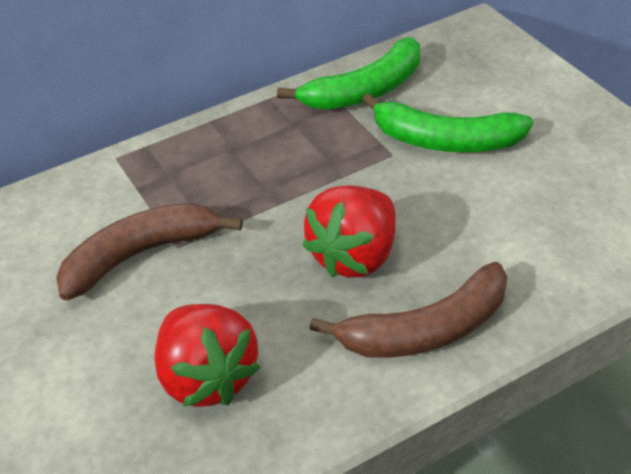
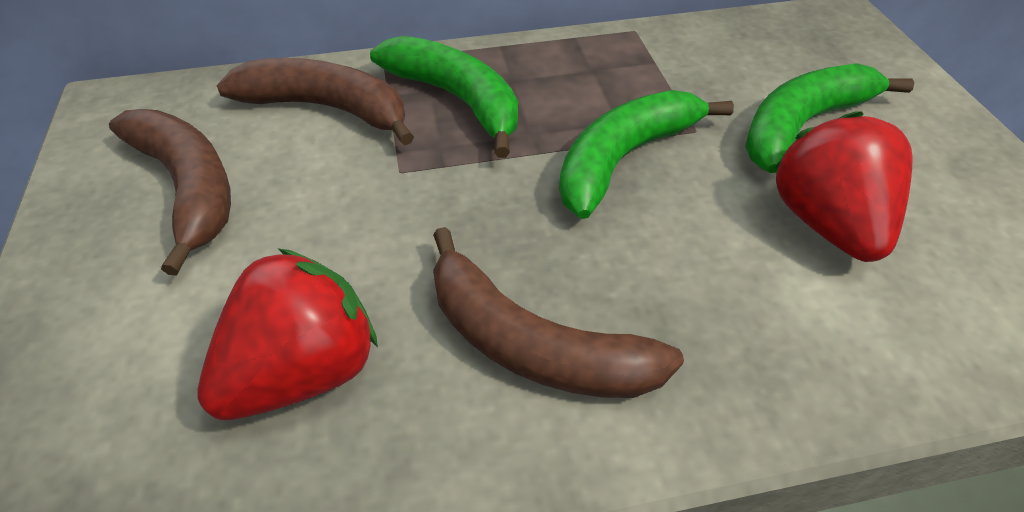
brown banana: 2 -> 3
green banana: 2 -> 3

